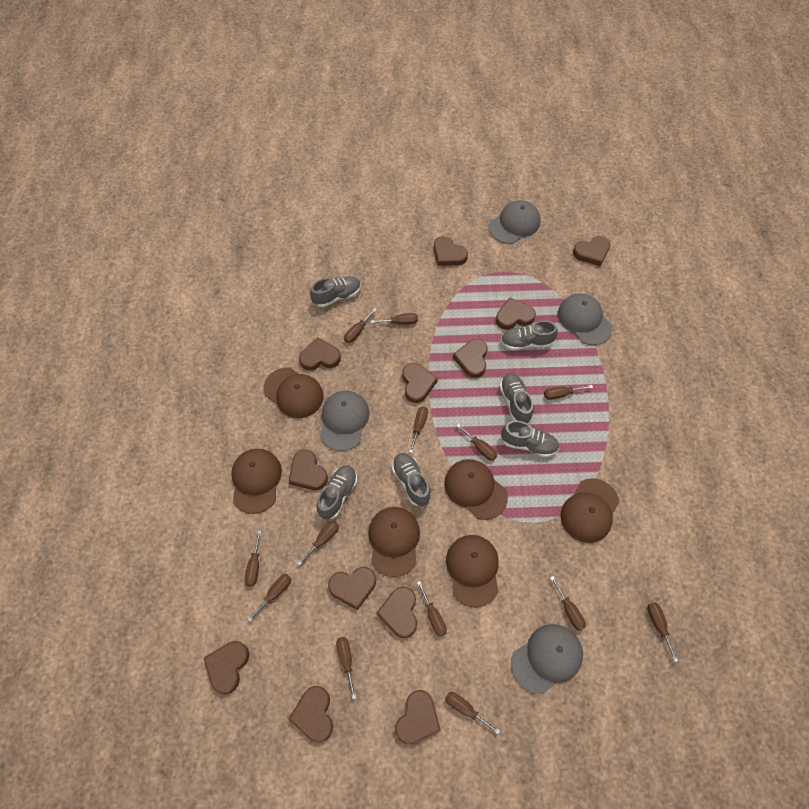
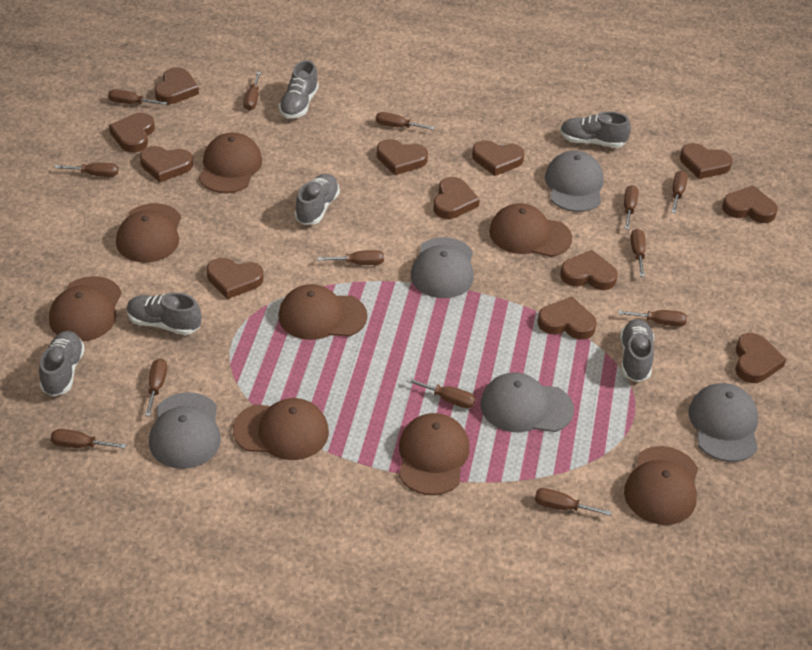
brown cap: 6 -> 8
grey cap: 4 -> 5

